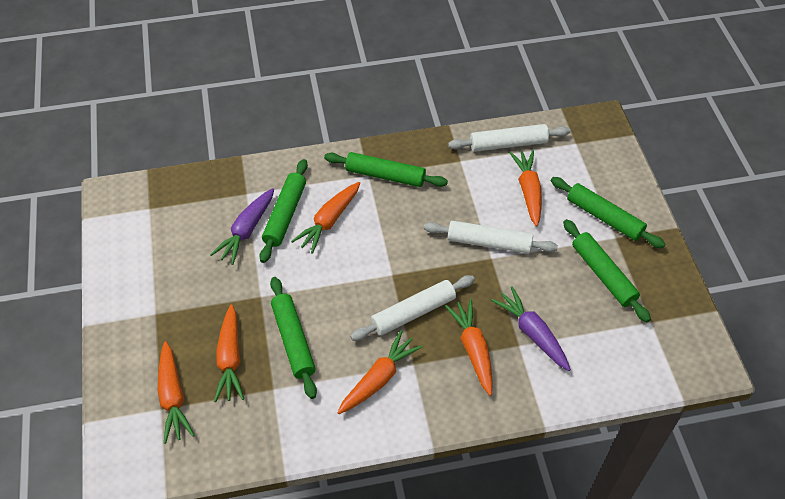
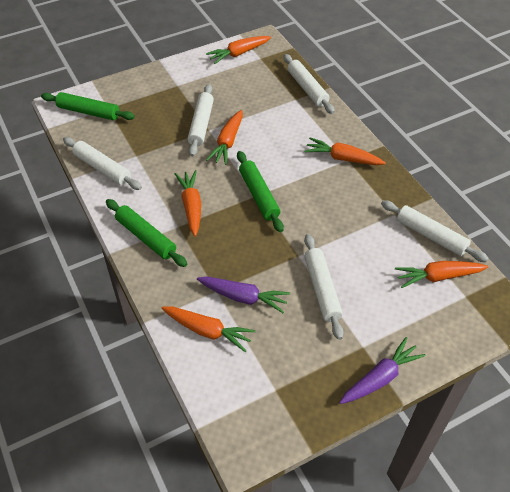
green rolling pin: 5 -> 3
white rolling pin: 3 -> 5

